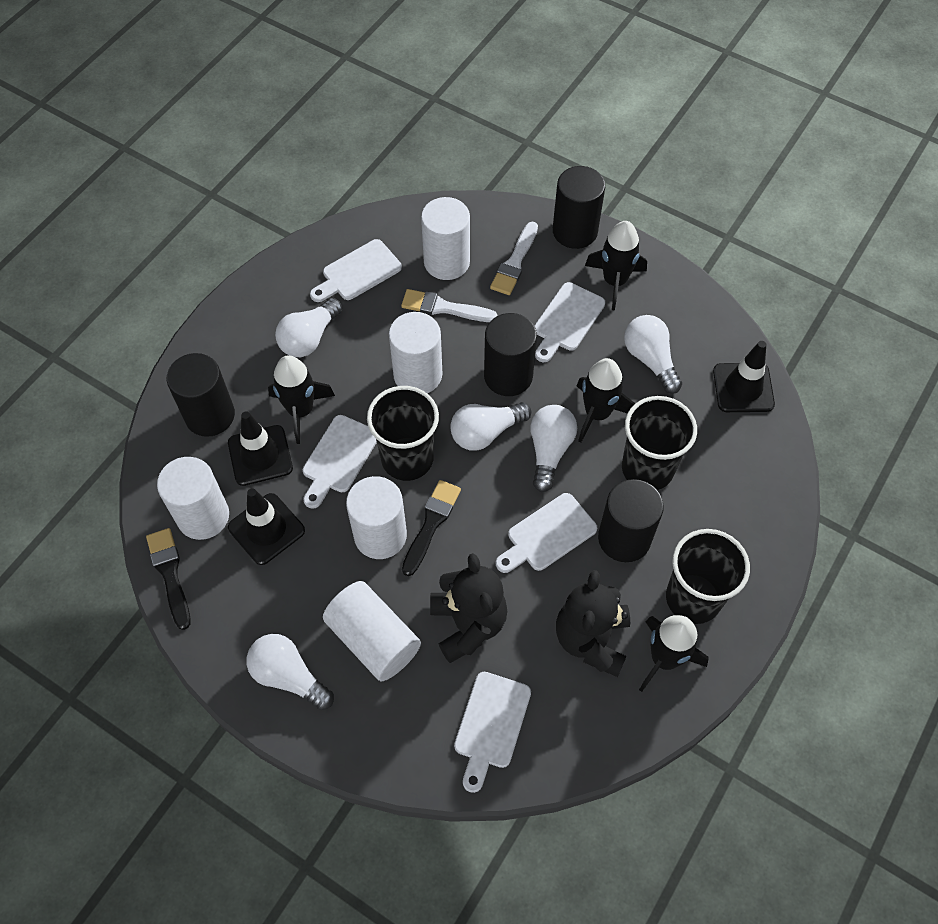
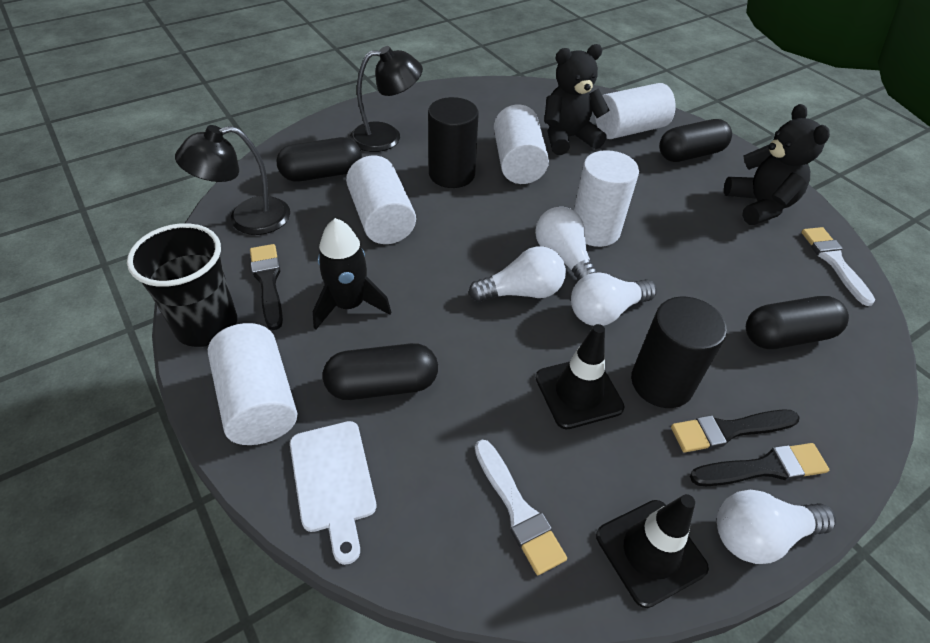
black brush: 2 -> 3
black capsule: 0 -> 4
black cup: 3 -> 1
black cylinder: 4 -> 2
black lamp: 0 -> 2
black rocket: 4 -> 1
black traffic cone: 3 -> 2
white cutting board: 5 -> 1
white light bulb: 5 -> 4

